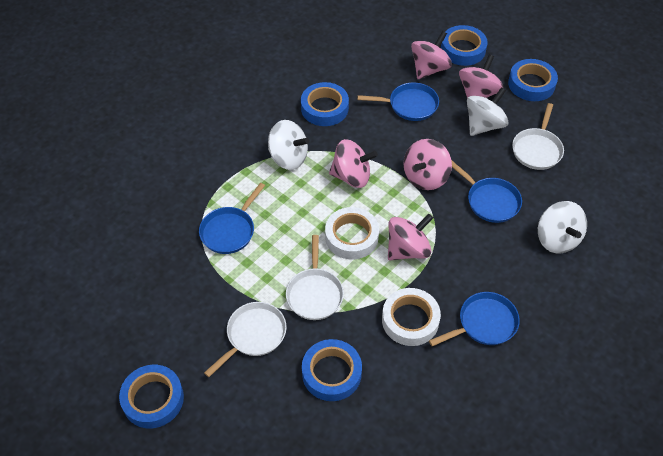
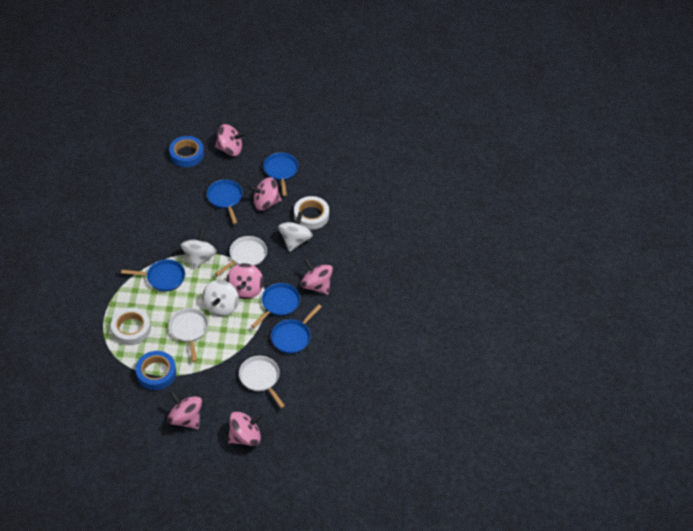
blue pan: 4 -> 5
blue tape: 5 -> 2
pink spinning top: 5 -> 6

